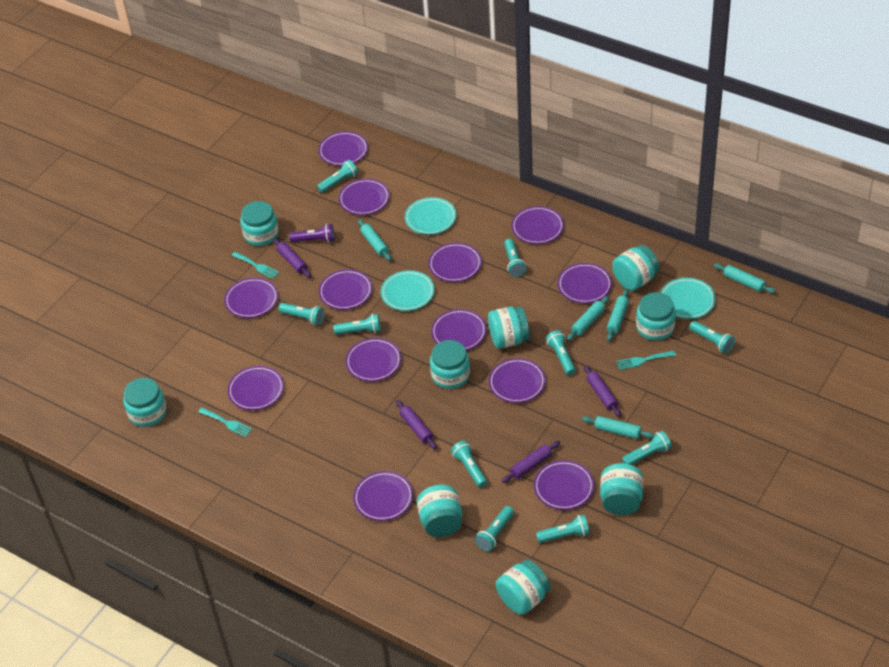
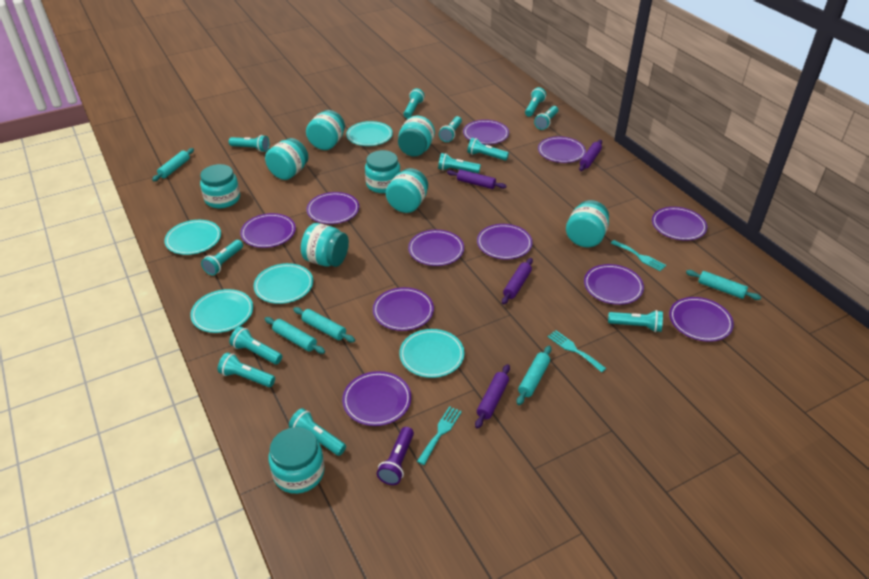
purple plate: 13 -> 11
turquoise flashlight: 10 -> 12
turquoise plate: 3 -> 5

